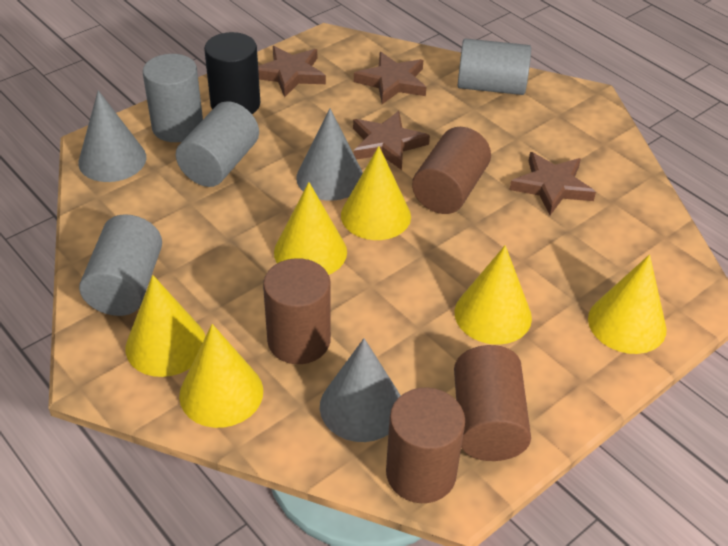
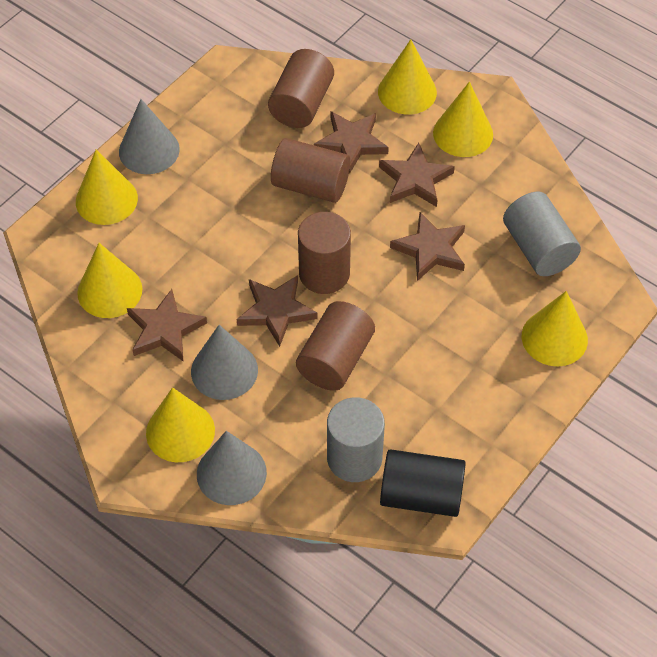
brown star: 4 -> 5
grey cylinder: 4 -> 2

